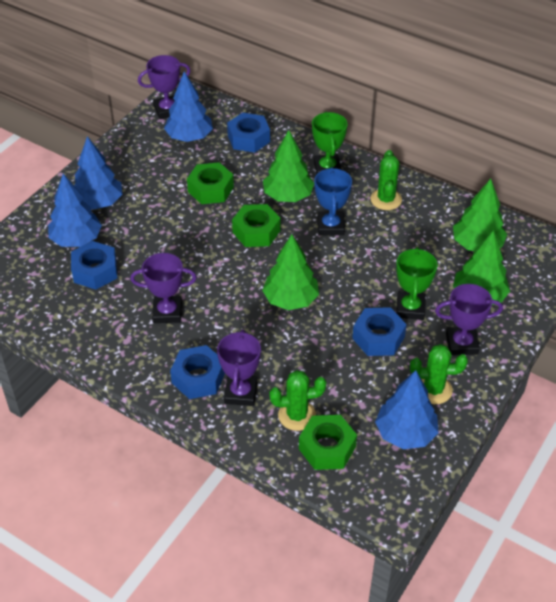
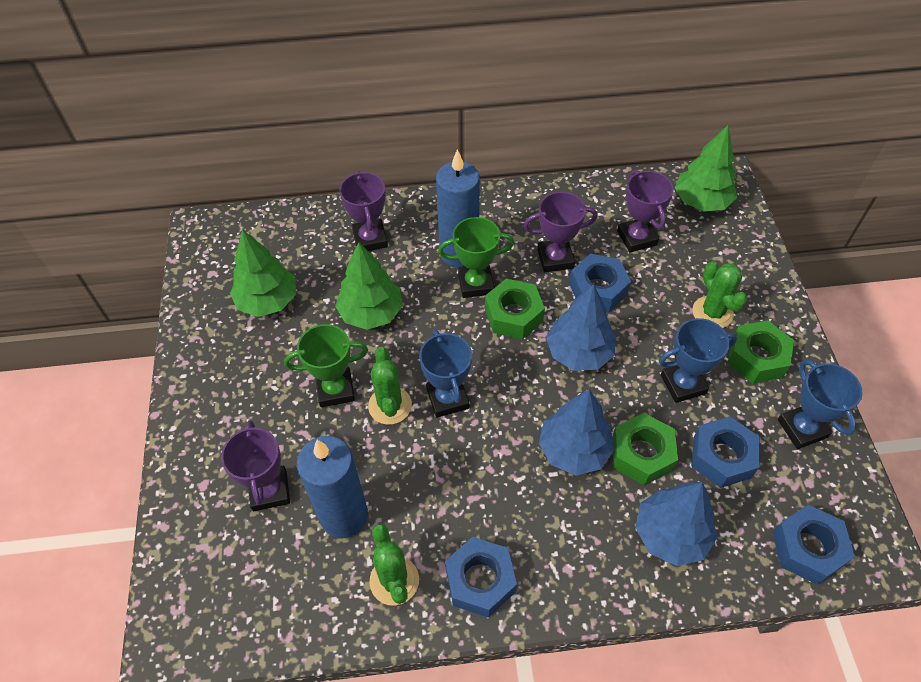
blue candle: 0 -> 2
blue tree: 4 -> 3
blue trophy: 1 -> 3
green tree: 4 -> 3

